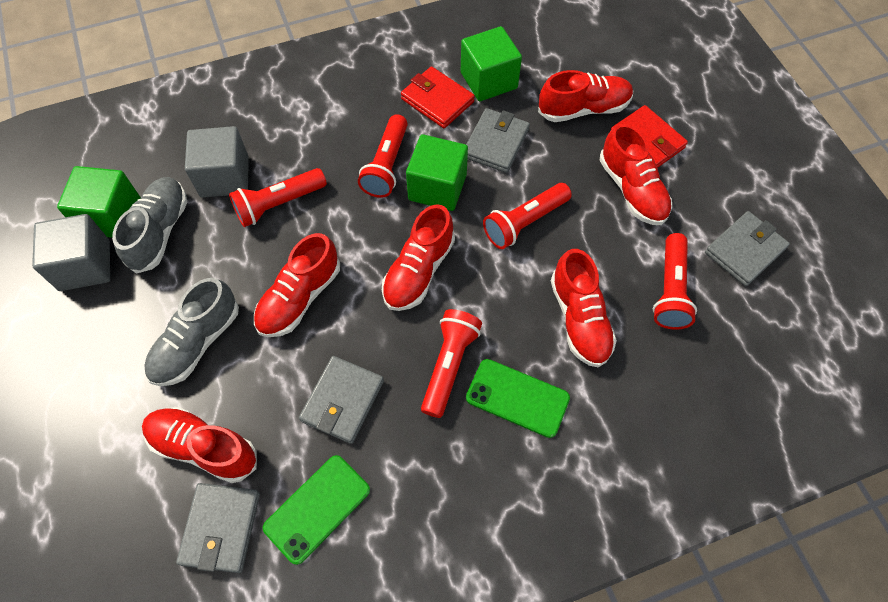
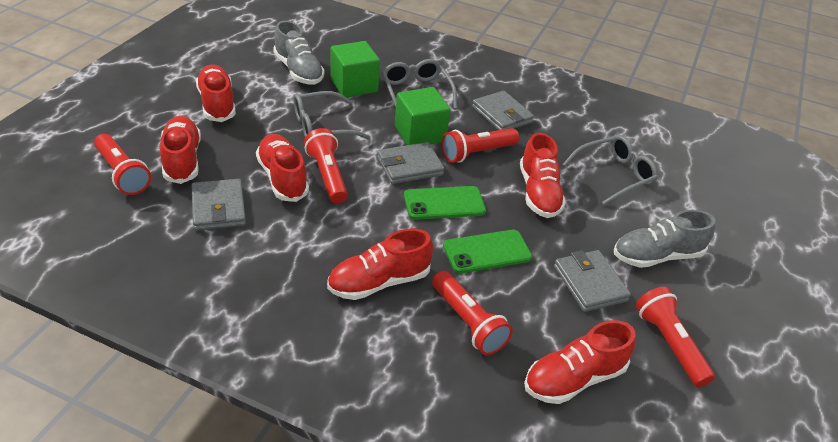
green cube: 3 -> 2
grey cube: 2 -> 0
grey glasses: 0 -> 3
red wallet: 2 -> 0

